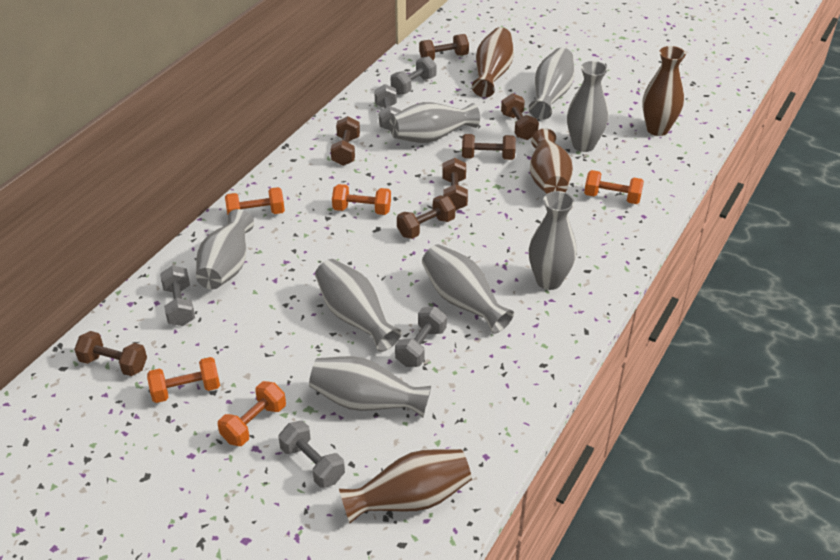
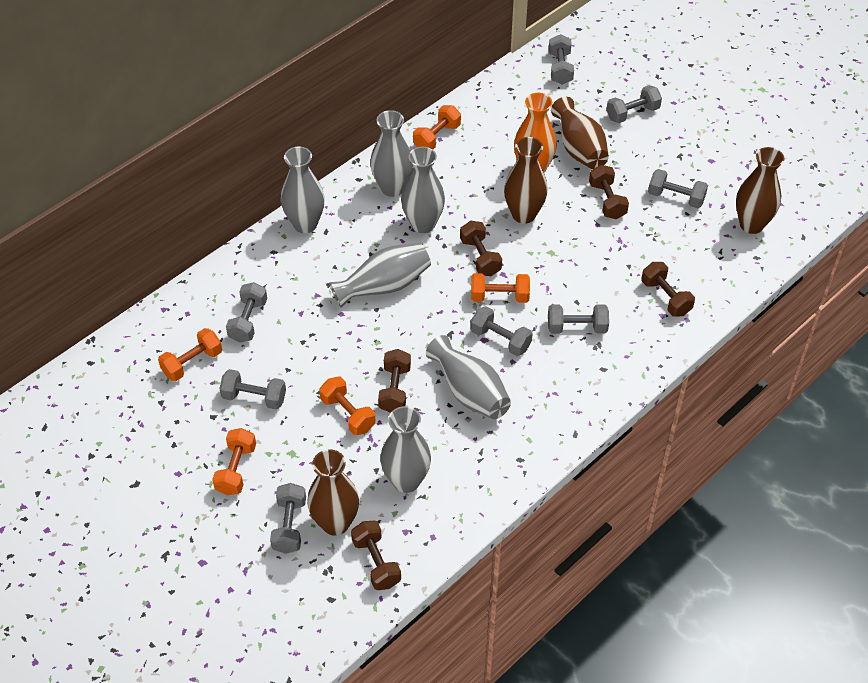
brown dumbbell: 7 -> 5
grey dumbbell: 5 -> 8
grey vase: 8 -> 6
orange vase: 0 -> 1

